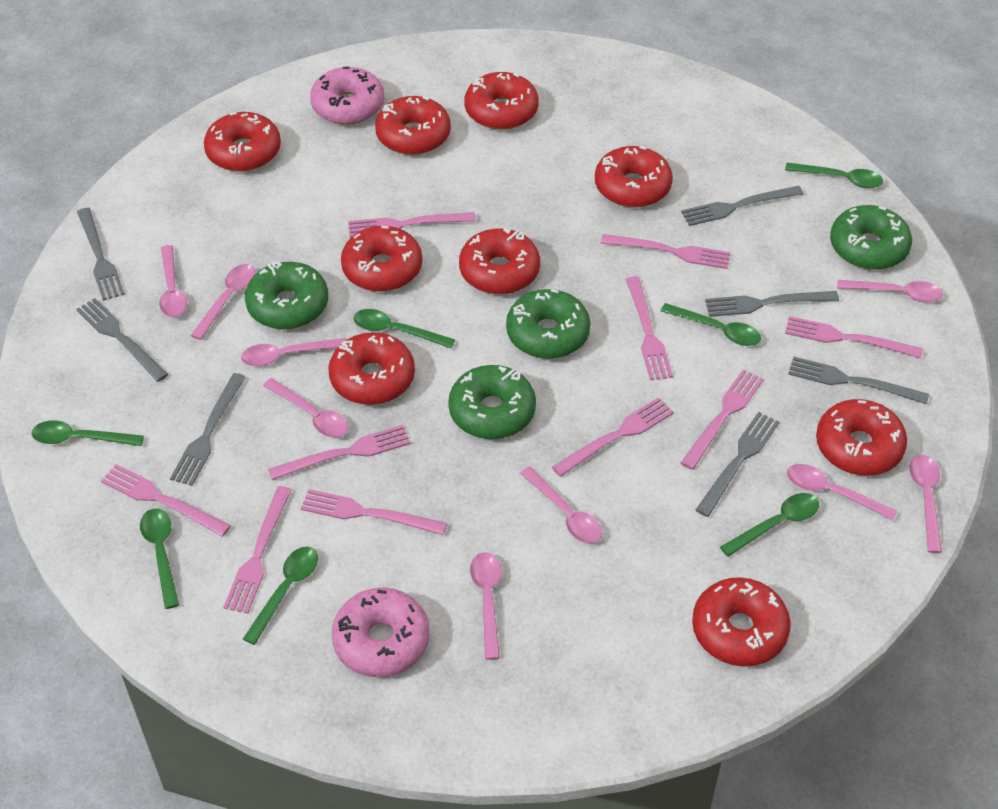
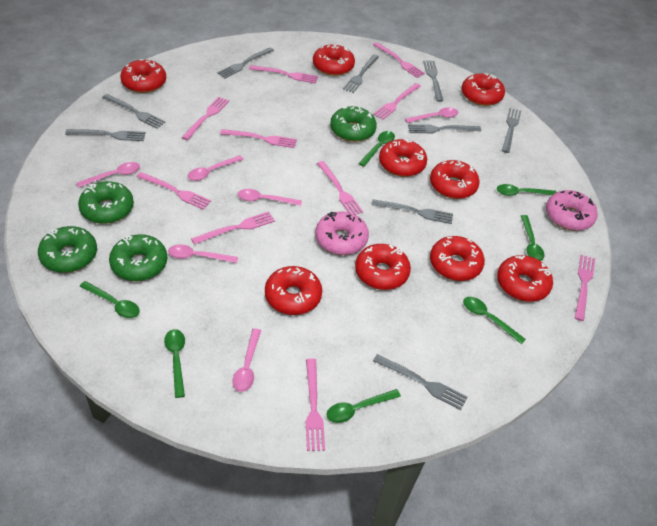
grey fork: 7 -> 9
pink spoon: 9 -> 6

